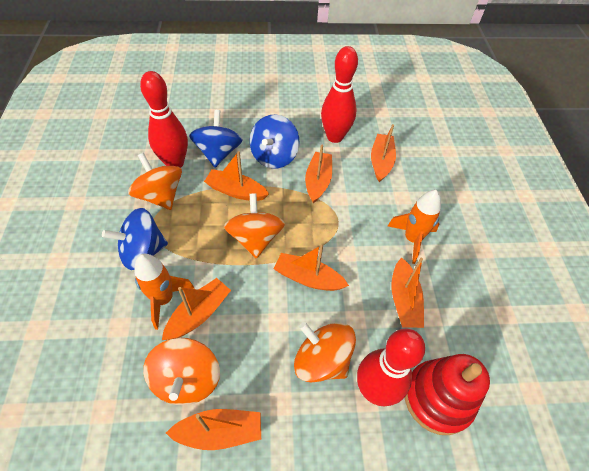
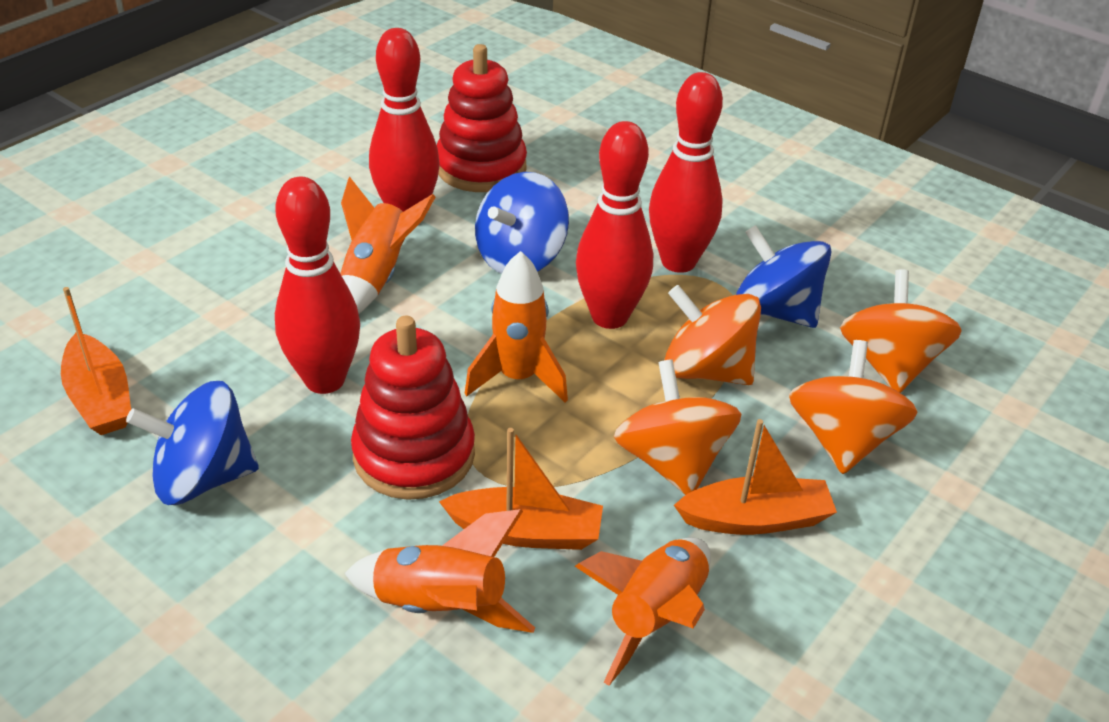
orange boat: 7 -> 3
orange rocket: 2 -> 4
red bowling pin: 3 -> 4
red stacking toy: 1 -> 2

